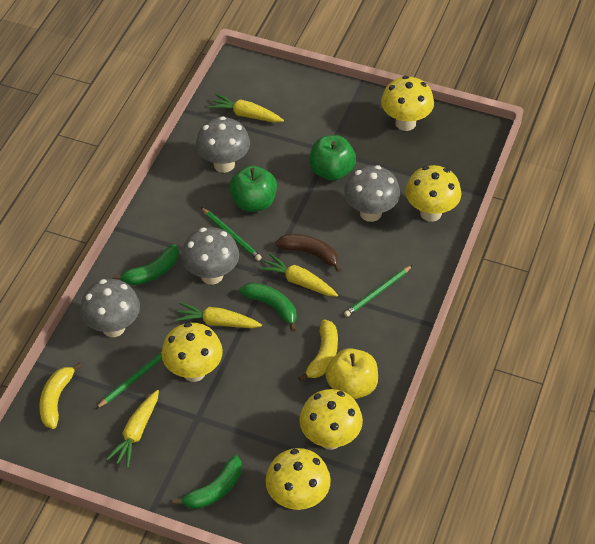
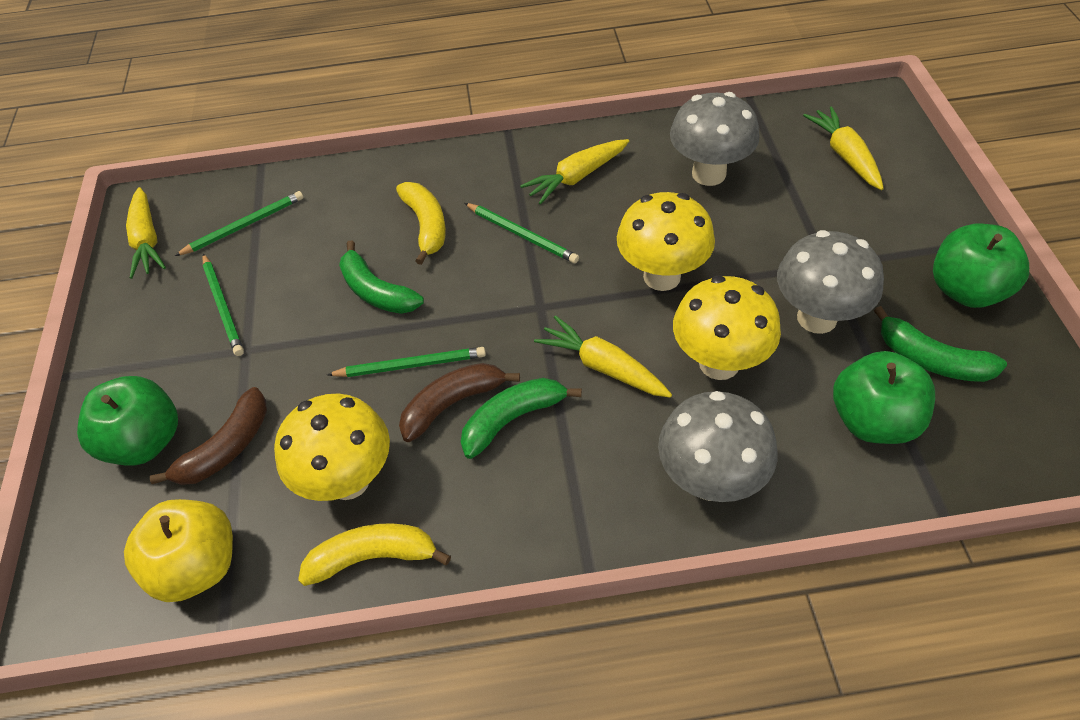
brown banana: 1 -> 2
green apple: 2 -> 3
green pencil: 3 -> 4
grey mushroom: 4 -> 3
yellow mushroom: 5 -> 3

